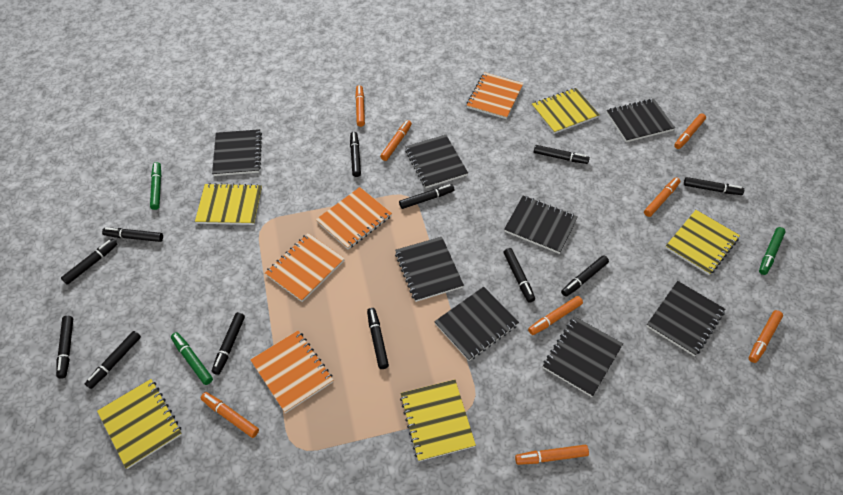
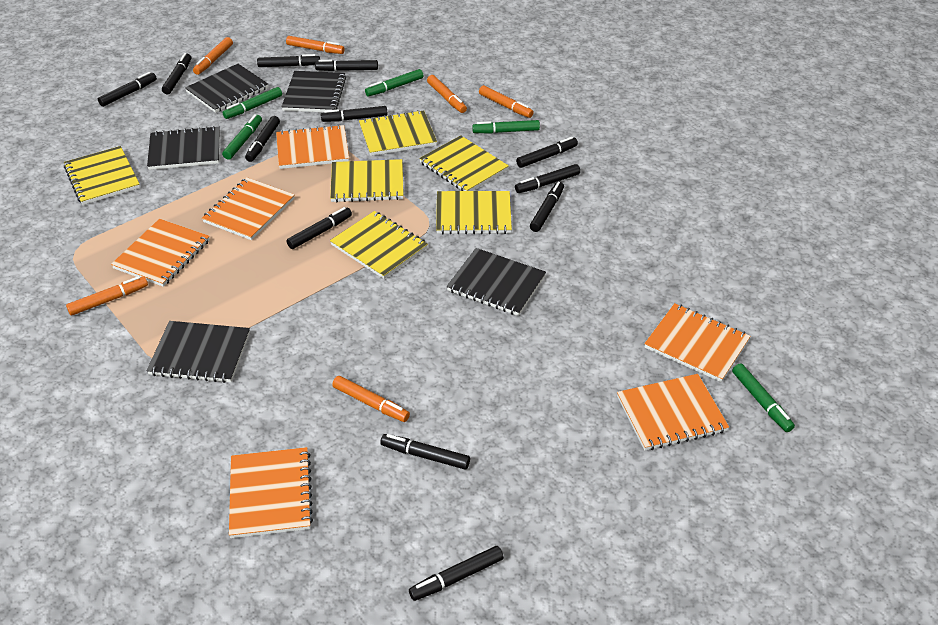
black notebook: 8 -> 5
green marker: 3 -> 5
orange marker: 8 -> 6
orange notebook: 4 -> 6
yellow notebook: 5 -> 6

